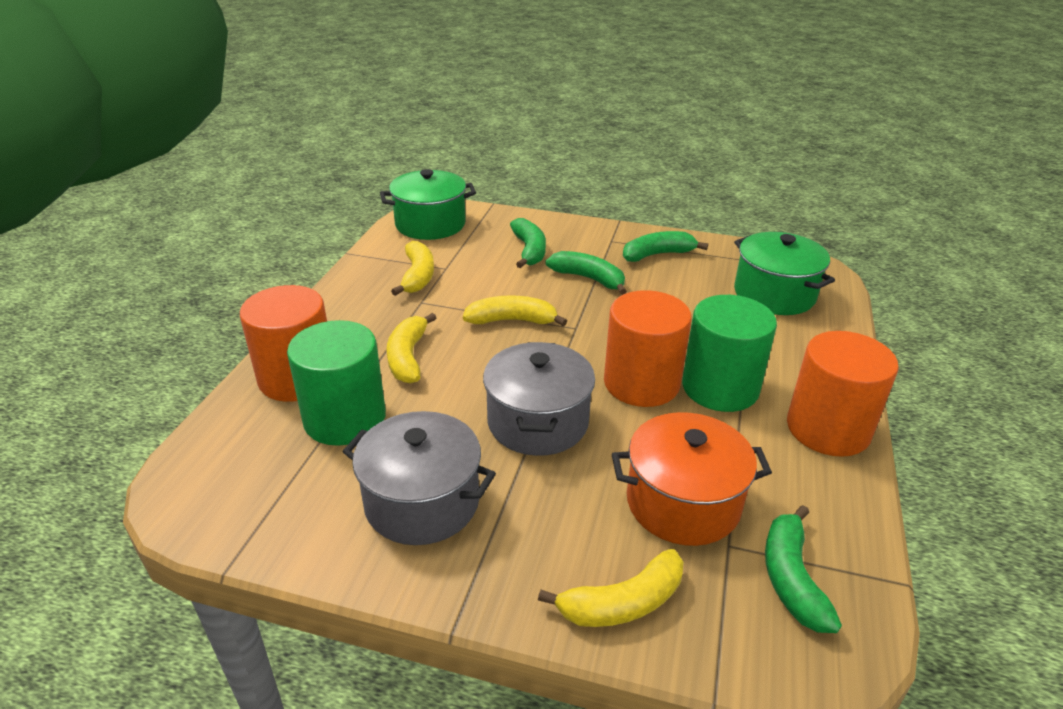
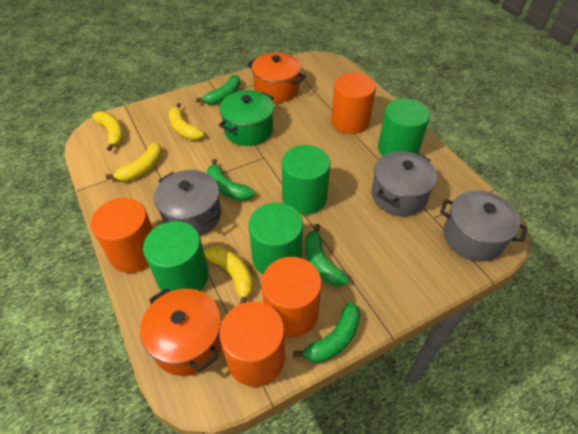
green cylinder: 2 -> 4
green pot: 2 -> 1
grey pot: 2 -> 3
orange cylinder: 3 -> 4
orange pot: 1 -> 2

